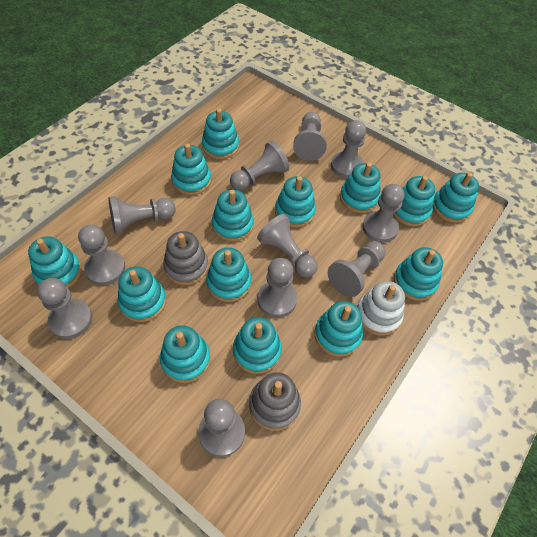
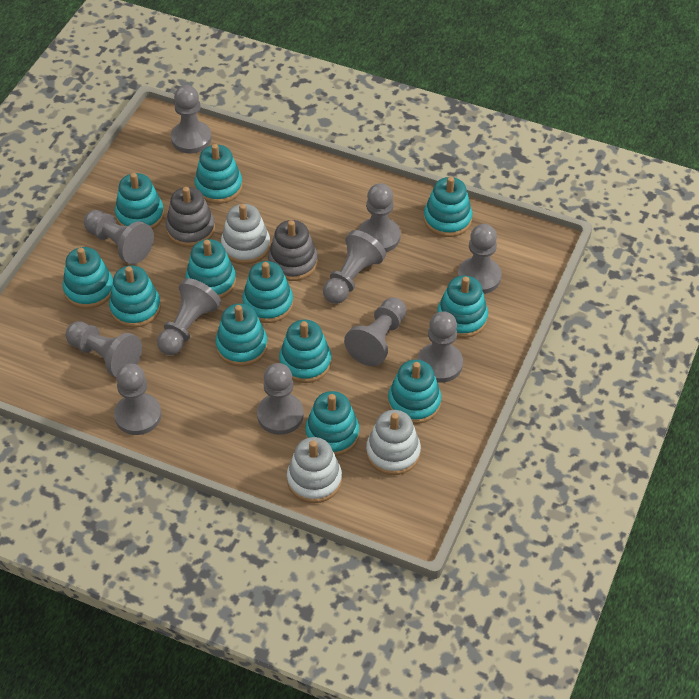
turquoise stacking toy: 14 -> 12
white stacking toy: 1 -> 3

